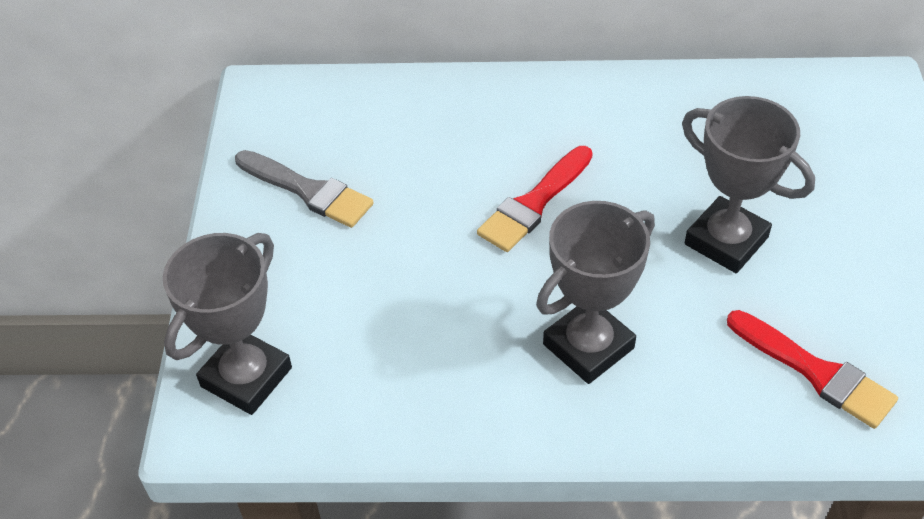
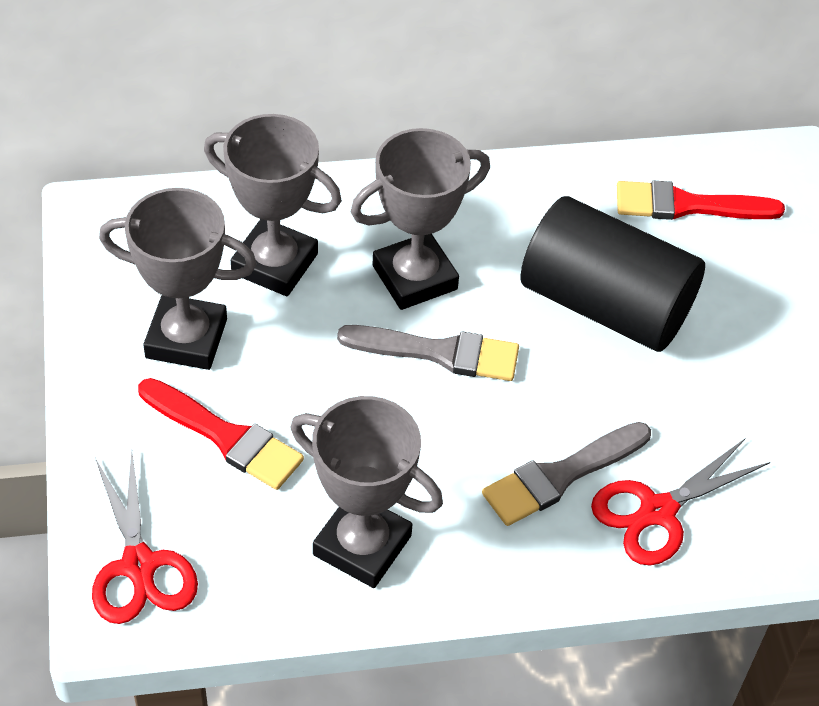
black cylinder: 0 -> 1
grey brush: 1 -> 2
grey trophy: 3 -> 4
red scissors: 0 -> 2

